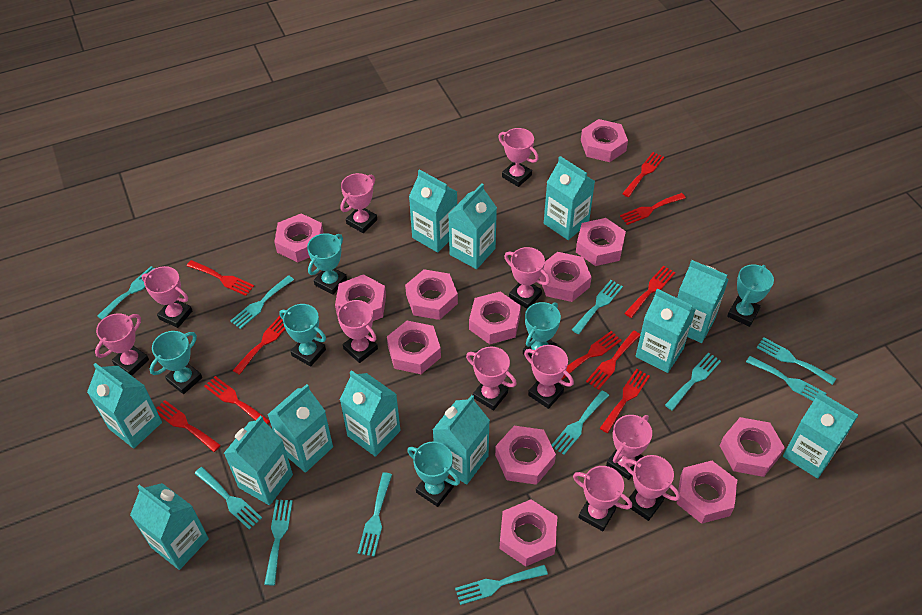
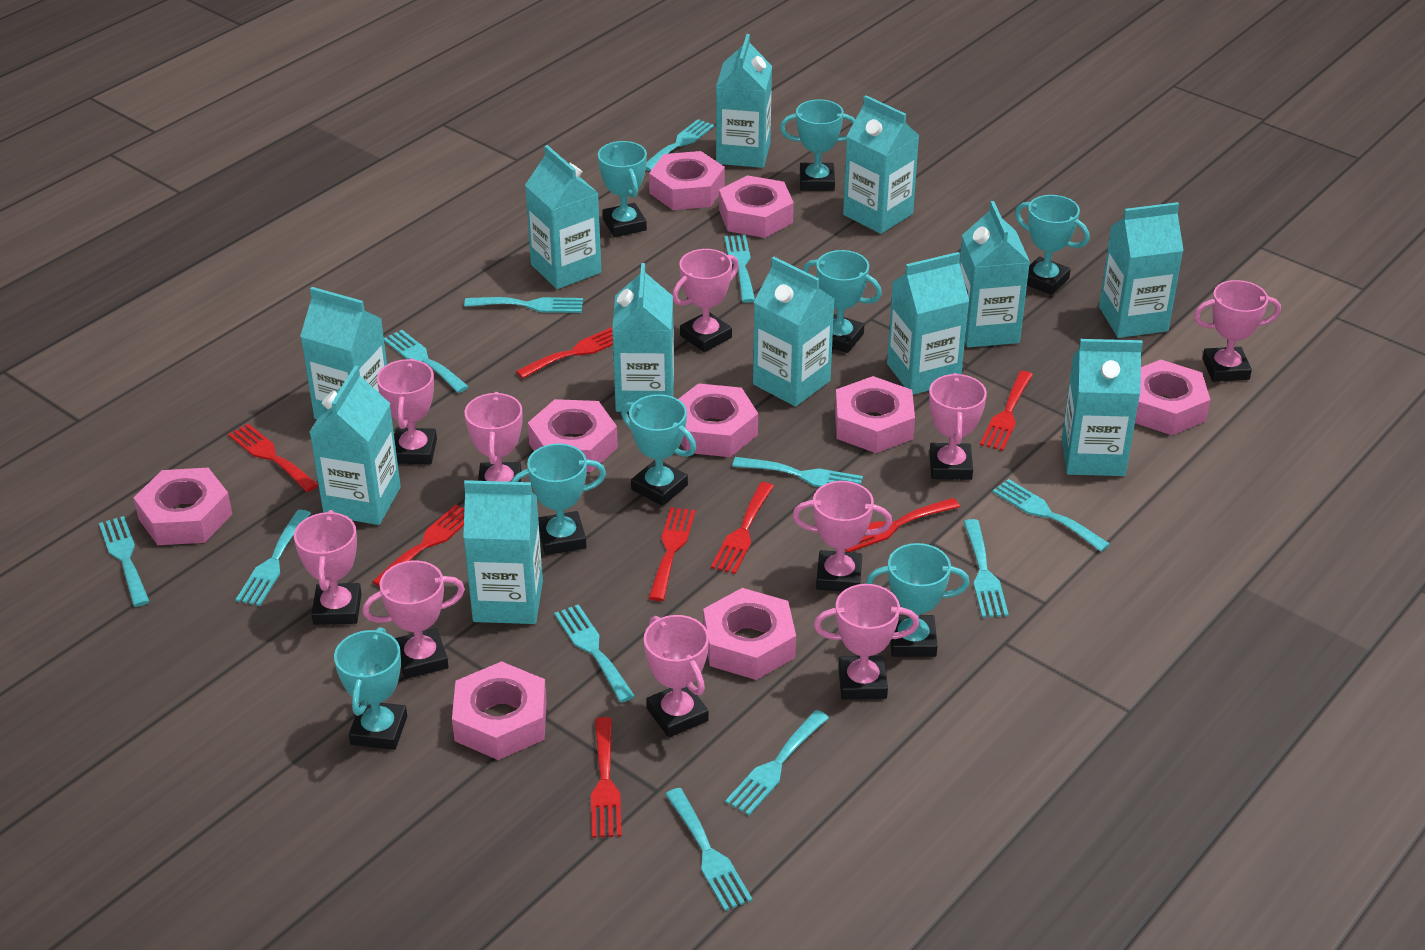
pink nut: 12 -> 9
pink trophy: 11 -> 10
red fork: 10 -> 8
turquoise fork: 11 -> 12
turquoise trophy: 6 -> 8

